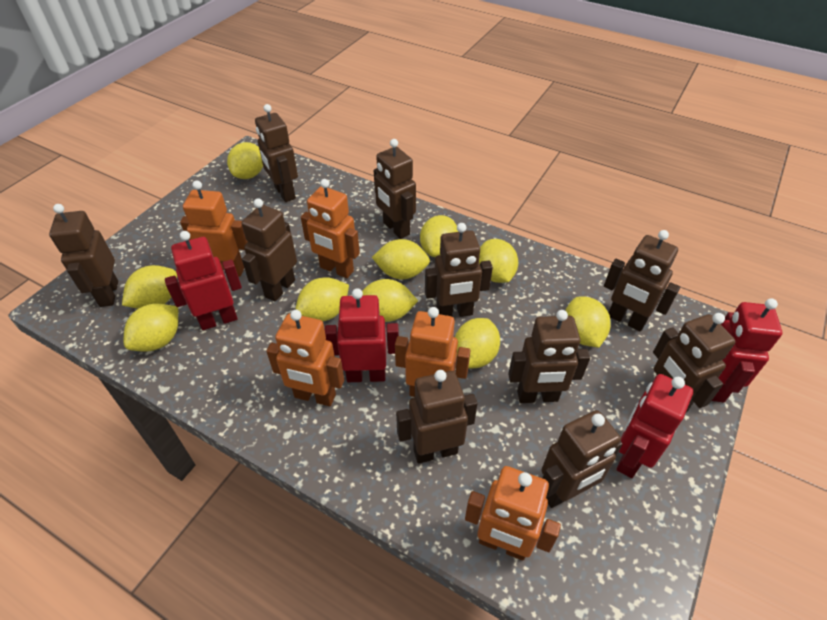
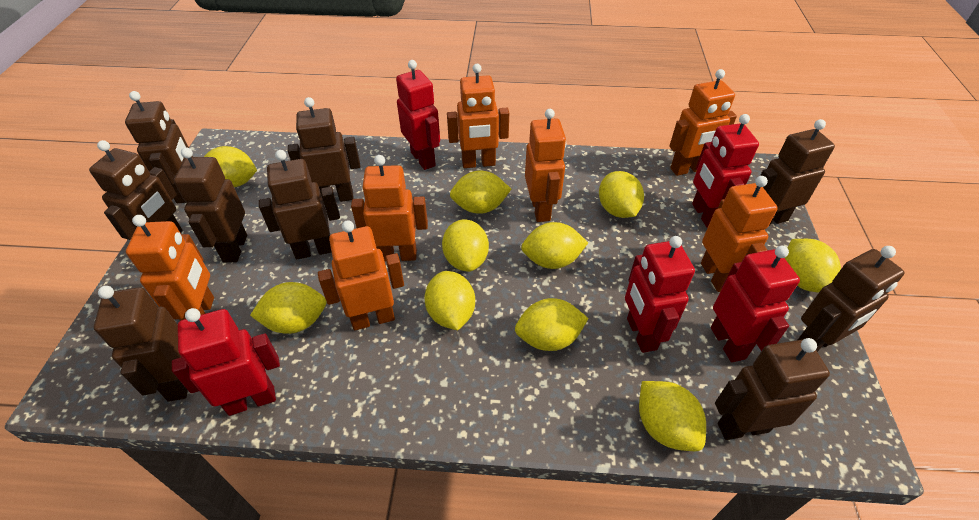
brown robot: 10 -> 9
orange robot: 5 -> 7
red robot: 4 -> 5

